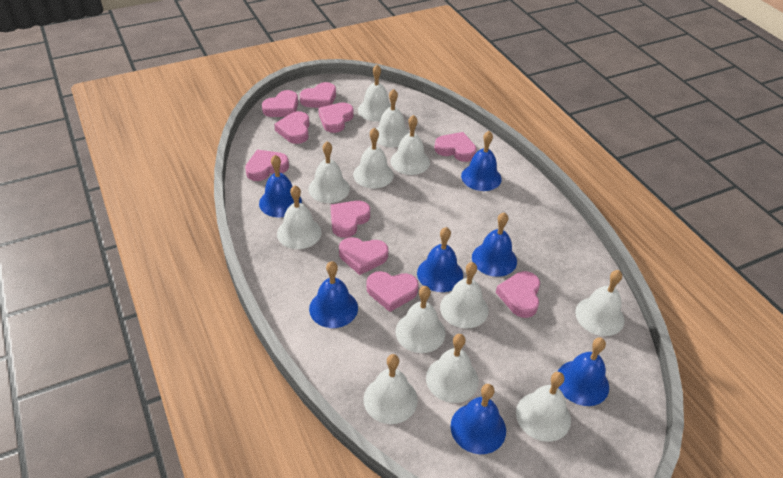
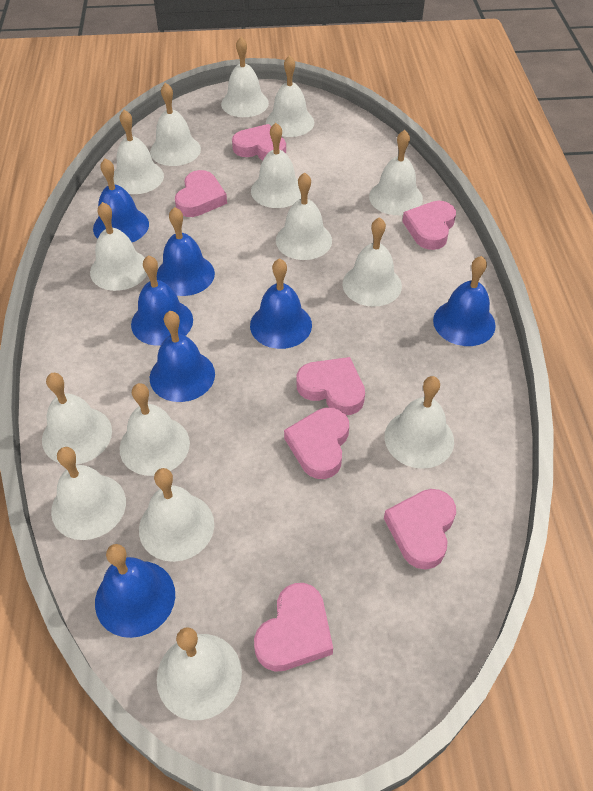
pink heart: 10 -> 7
white bell: 12 -> 15

